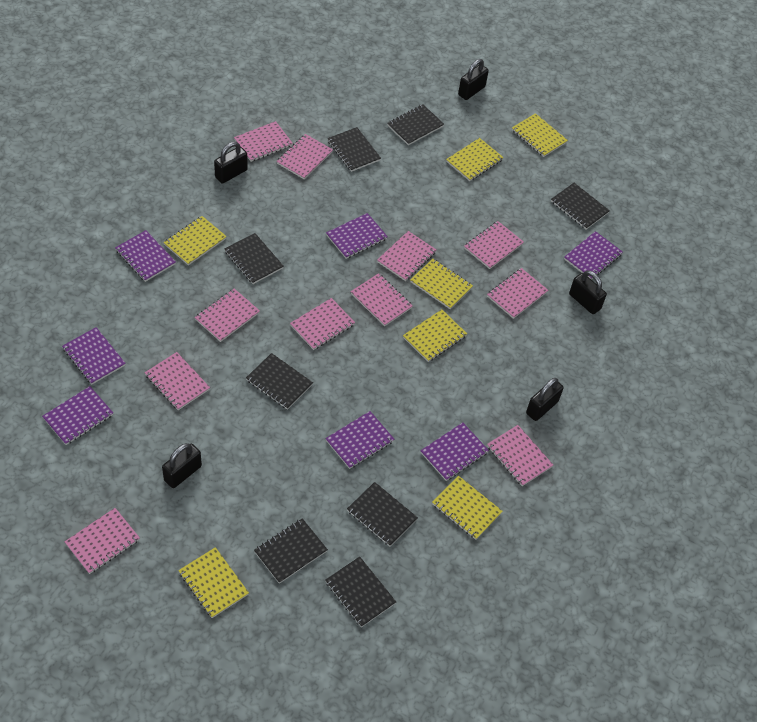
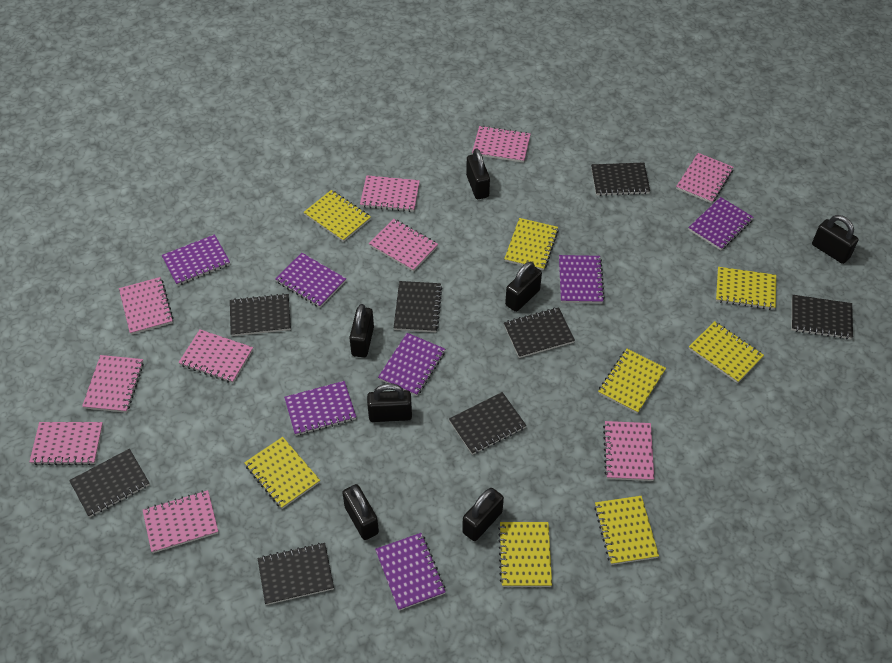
black padlock: 5 -> 7
pink notebook: 11 -> 10
yellow notebook: 7 -> 8

